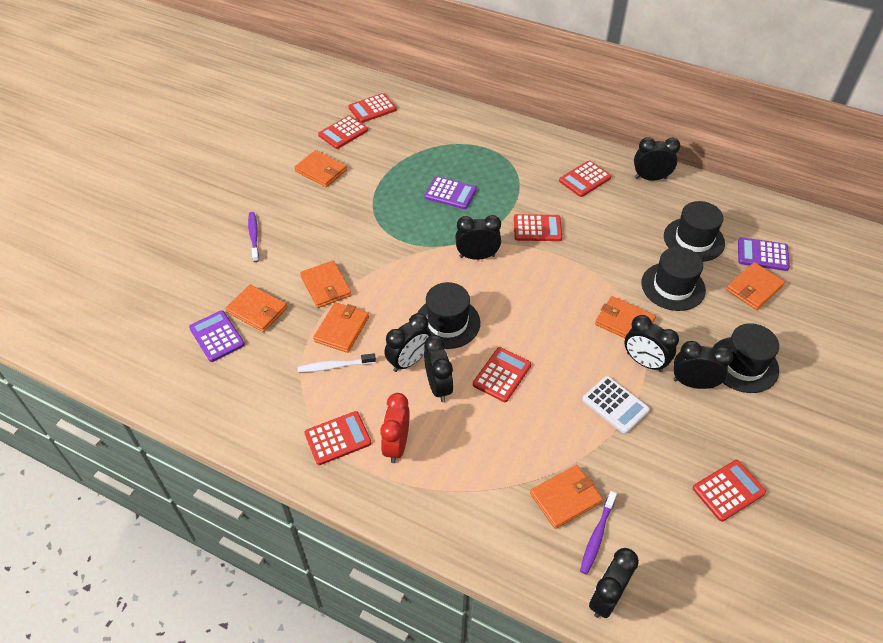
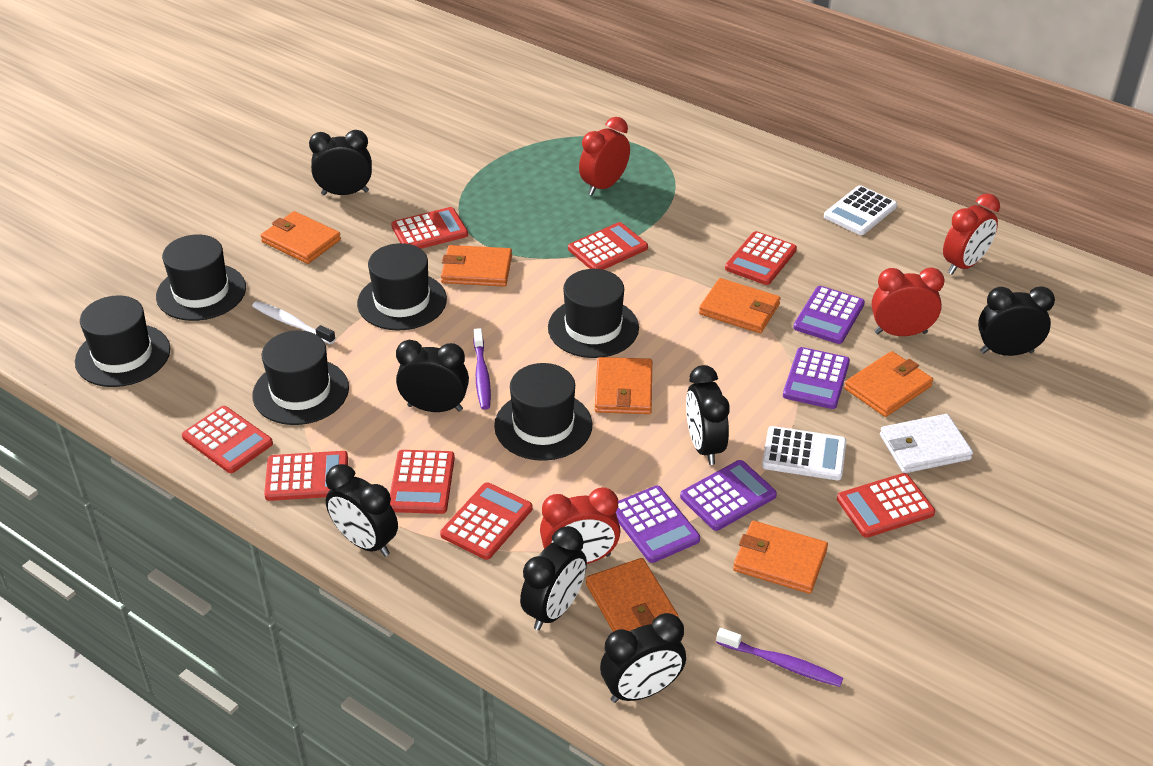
black hat: 4 -> 6
purple calculator: 3 -> 4
red calculator: 7 -> 8
red clock: 1 -> 4
white calculator: 1 -> 2
white wallet: 0 -> 1

